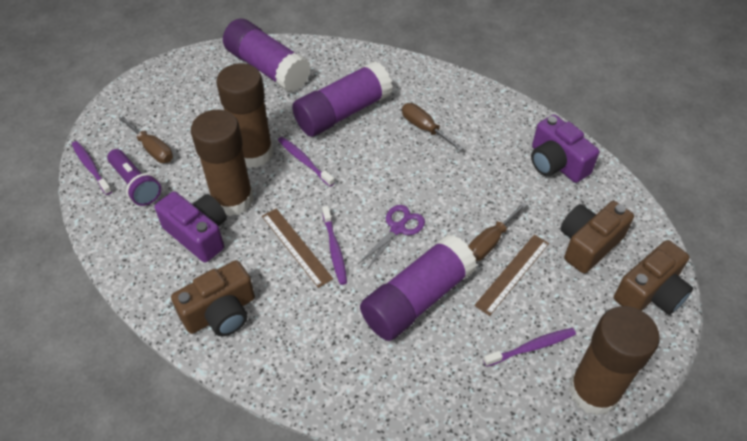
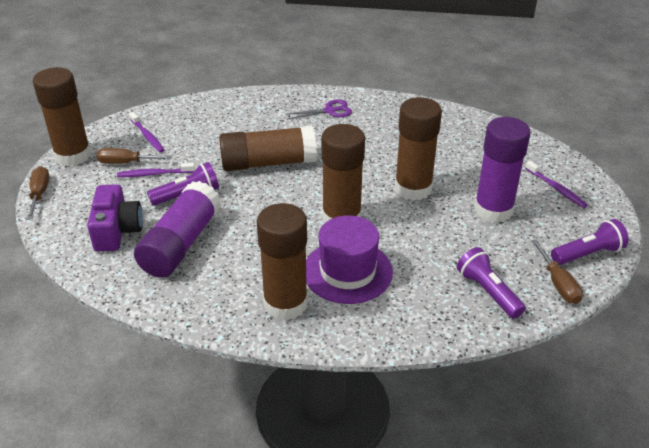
brown camera: 3 -> 0
brown glue stick: 3 -> 5
brown ruler: 2 -> 0
purple camera: 2 -> 1
purple flashlight: 1 -> 3
purple glue stick: 3 -> 2
purple hat: 0 -> 1
purple toothbrush: 4 -> 3

